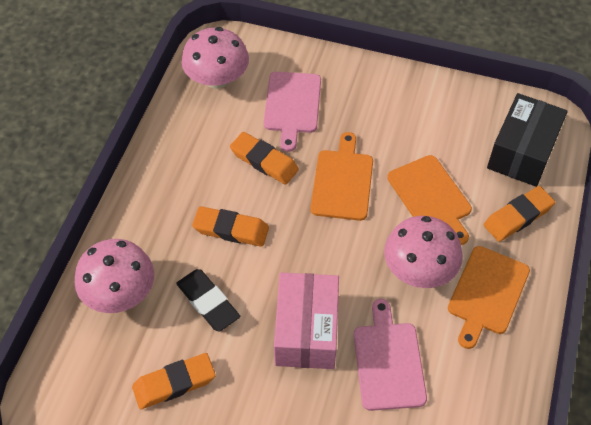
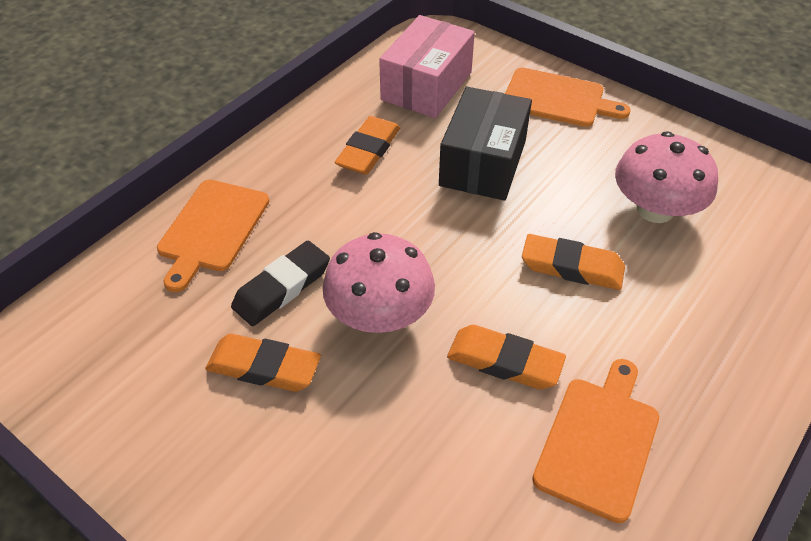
pink cutting board: 2 -> 0
pink mushroom: 3 -> 2

